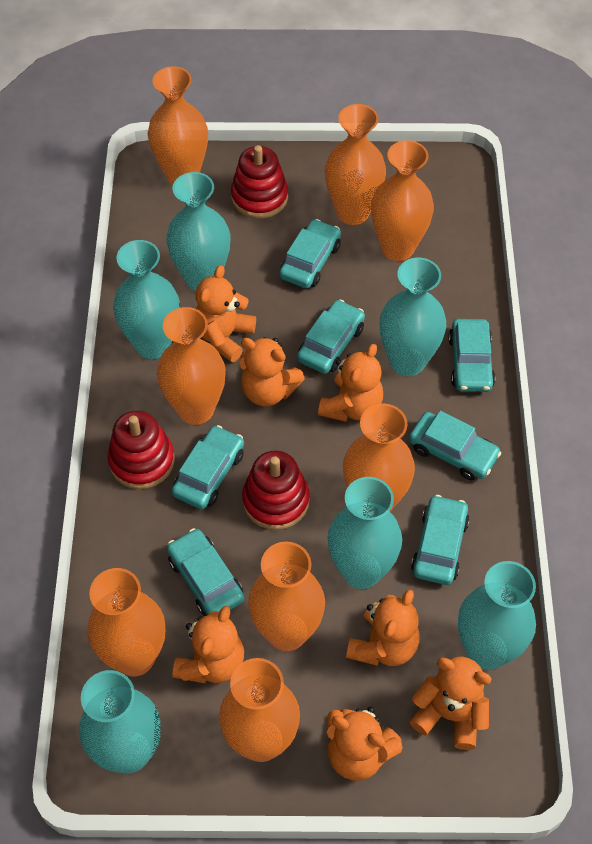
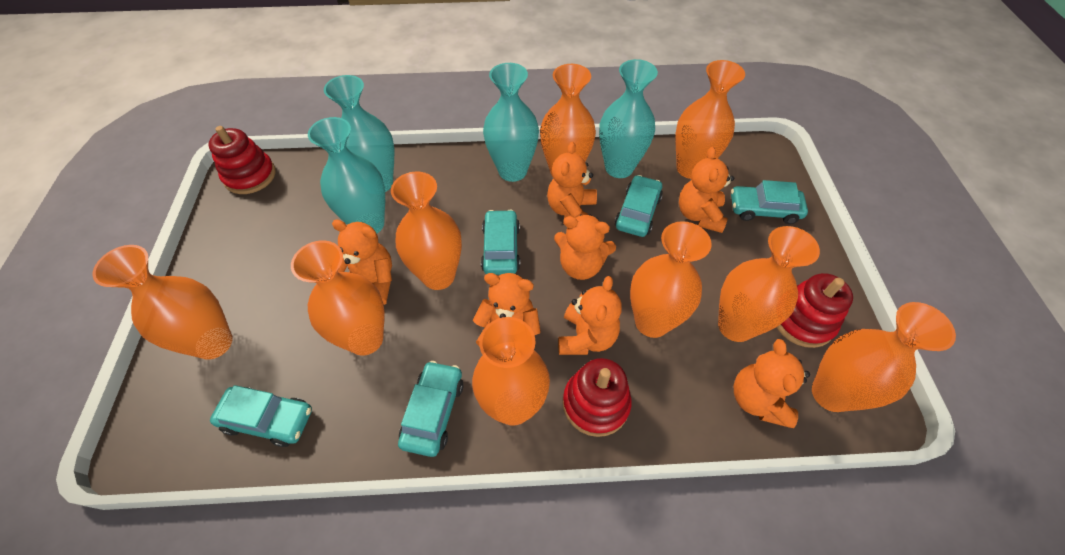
orange vase: 8 -> 9
turquoise car: 7 -> 5
turquoise vase: 6 -> 4

